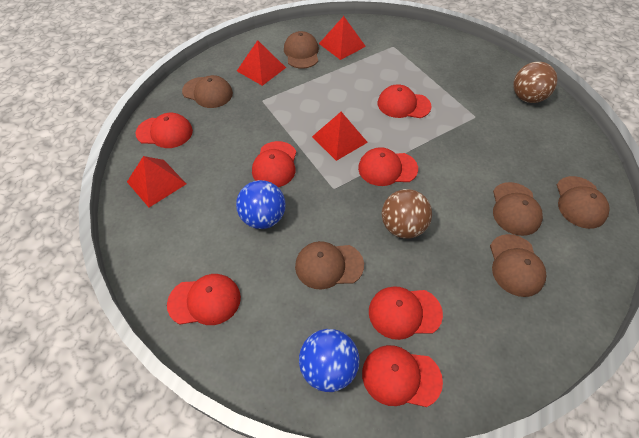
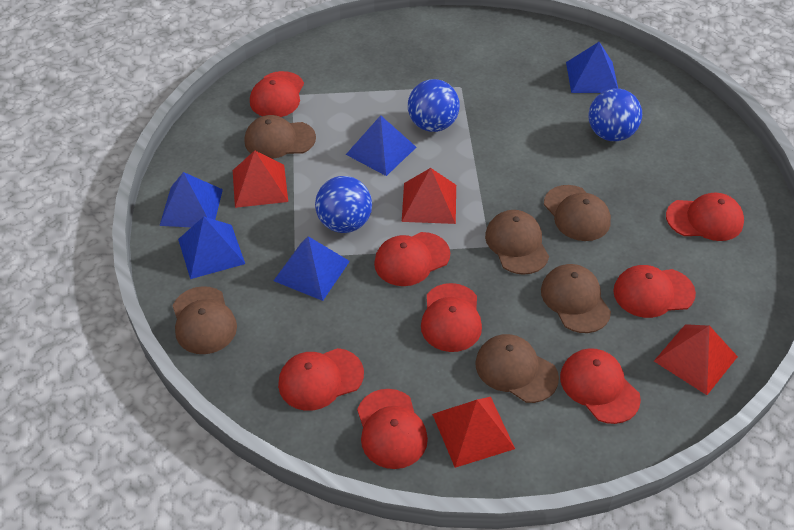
blue ball: 2 -> 3
blue pyramid: 0 -> 5
brown ball: 2 -> 0
red cap: 7 -> 8

